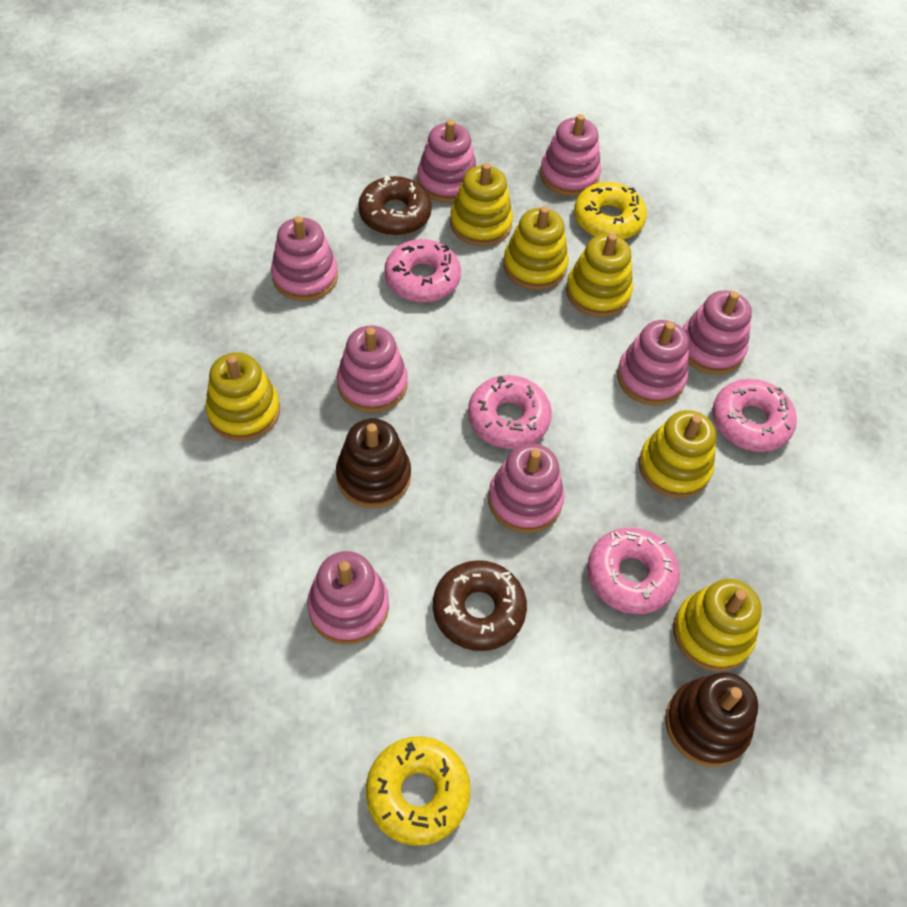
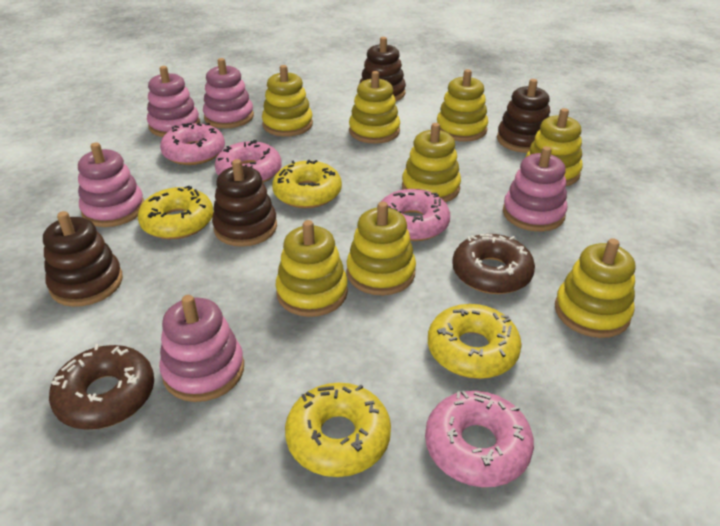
brown stacking toy: 2 -> 4
pink stacking toy: 8 -> 5
yellow donut: 2 -> 4
yellow stacking toy: 6 -> 8

